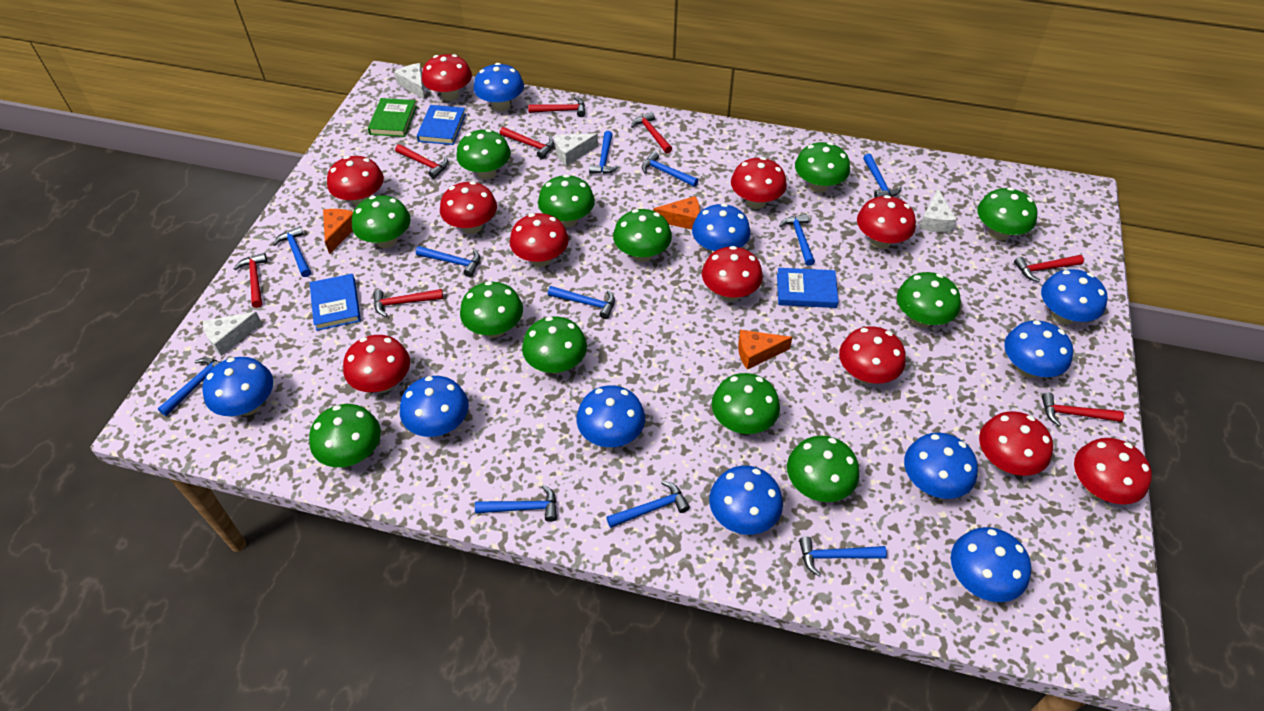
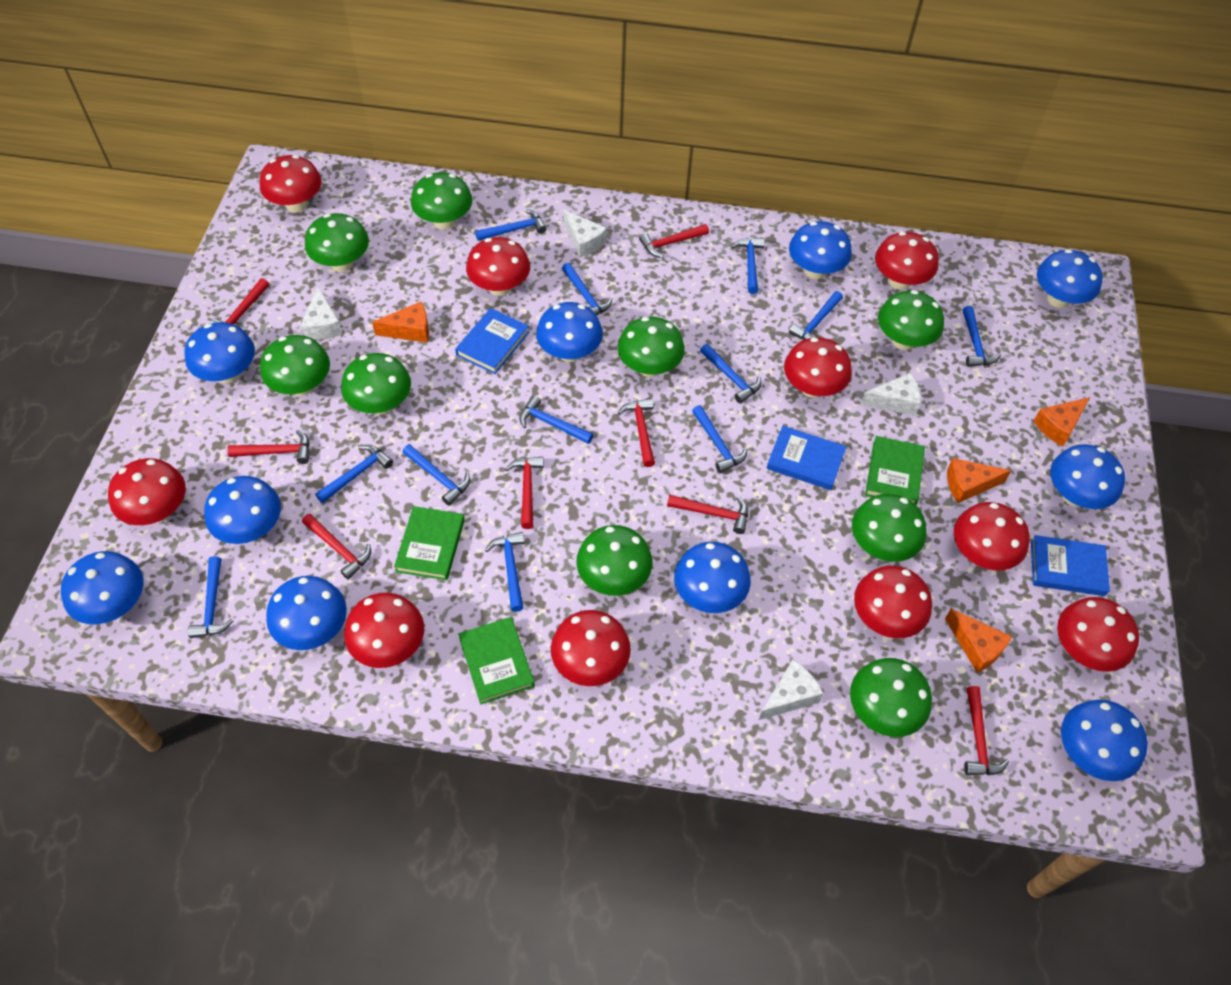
blue hammer: 11 -> 12
green book: 1 -> 3
green mushroom: 12 -> 9
orange cheese: 3 -> 4
red mushroom: 11 -> 10

